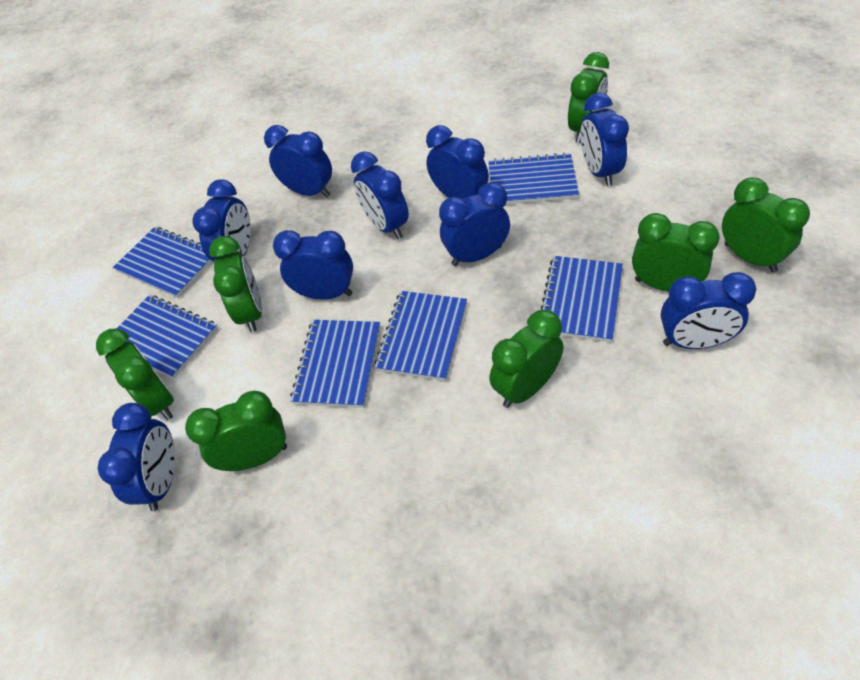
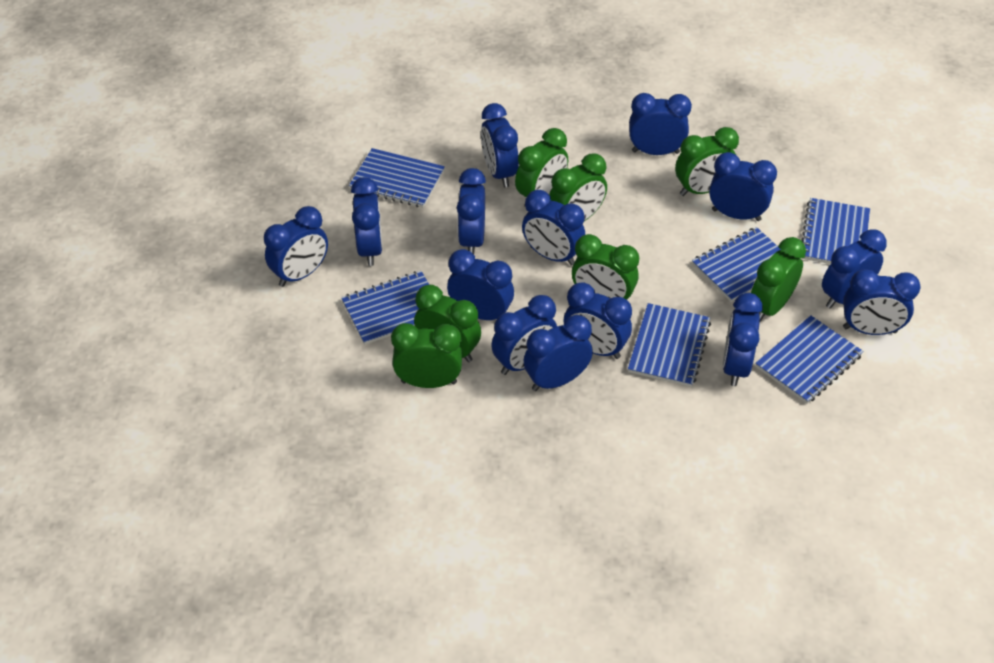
blue clock: 9 -> 14

